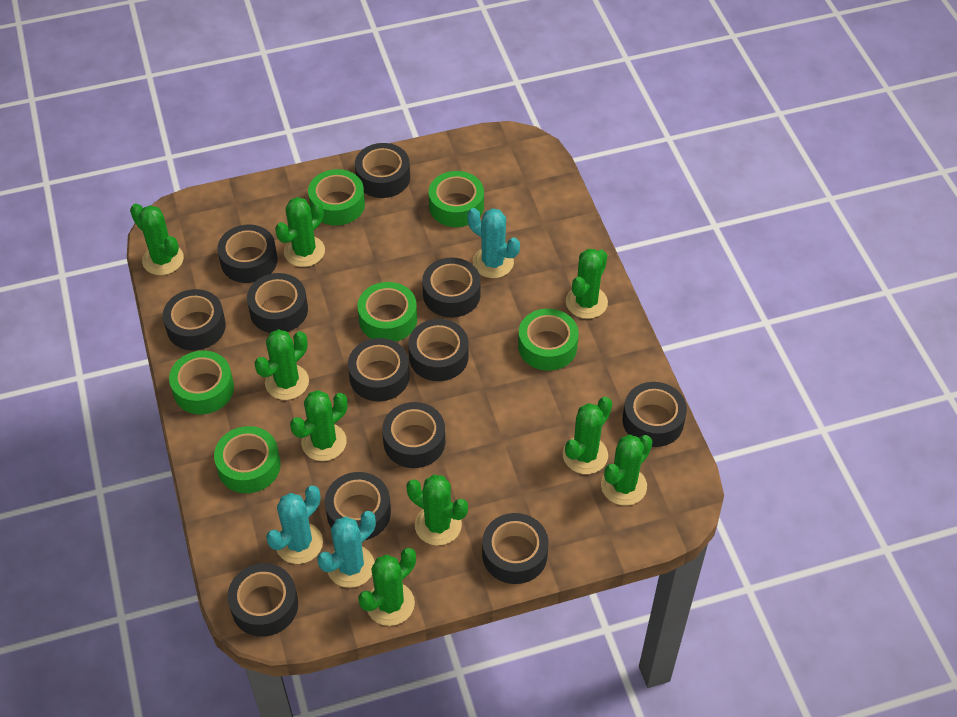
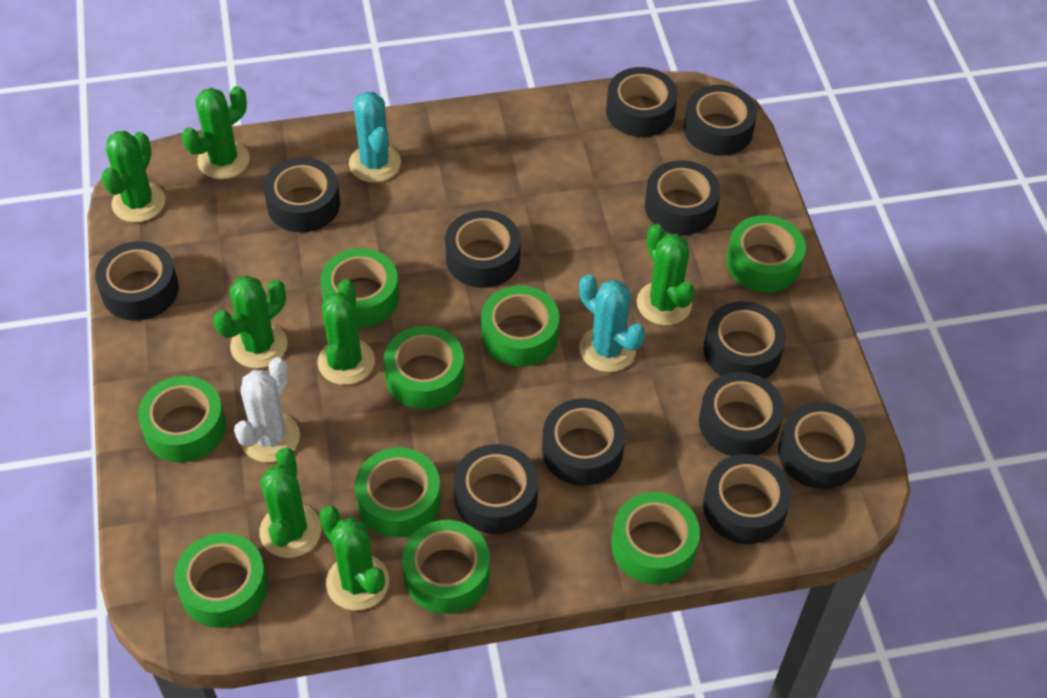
green cactus: 9 -> 7
green tape: 6 -> 9
turquoise cactus: 3 -> 2
white cactus: 0 -> 1

